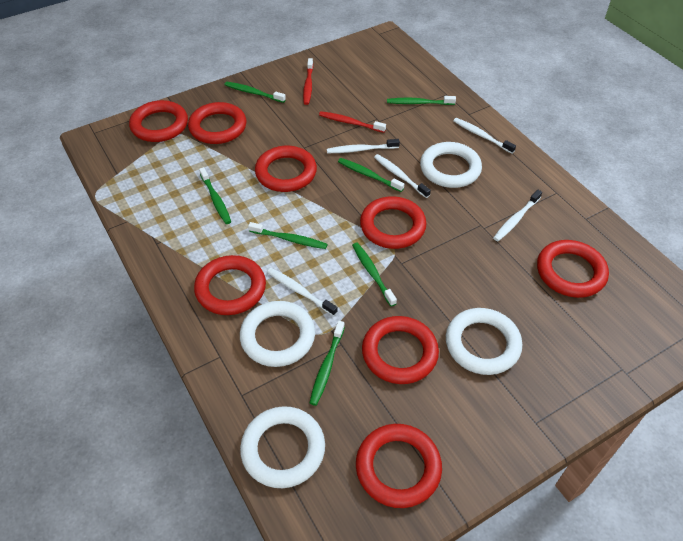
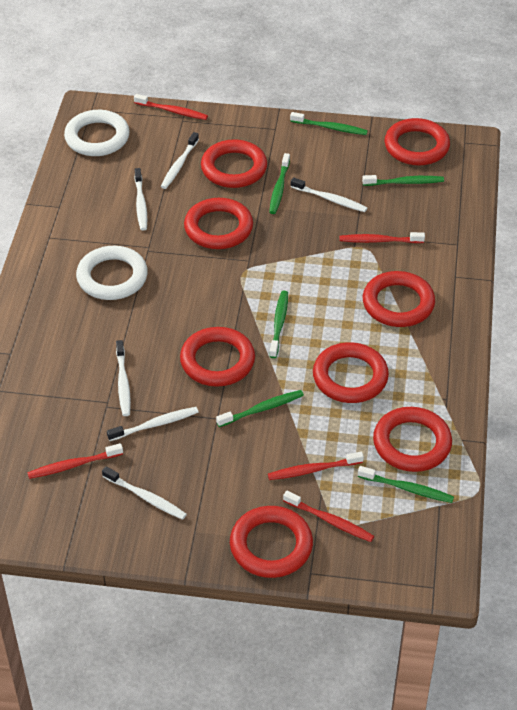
green toothbrush: 7 -> 6
red toothbrush: 2 -> 5
white ring: 4 -> 2
white toothbrush: 5 -> 6

